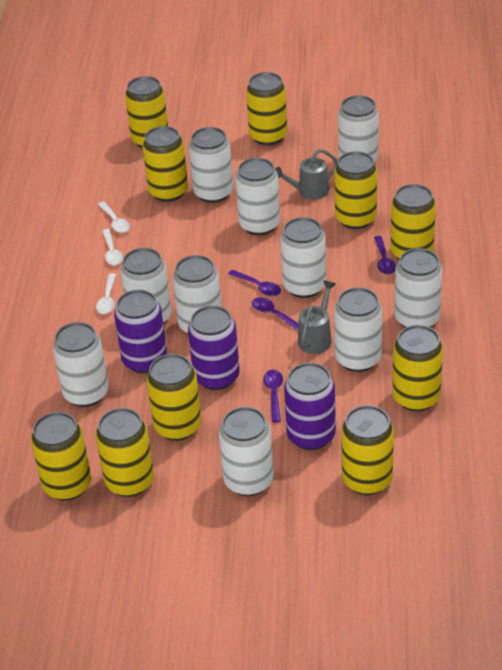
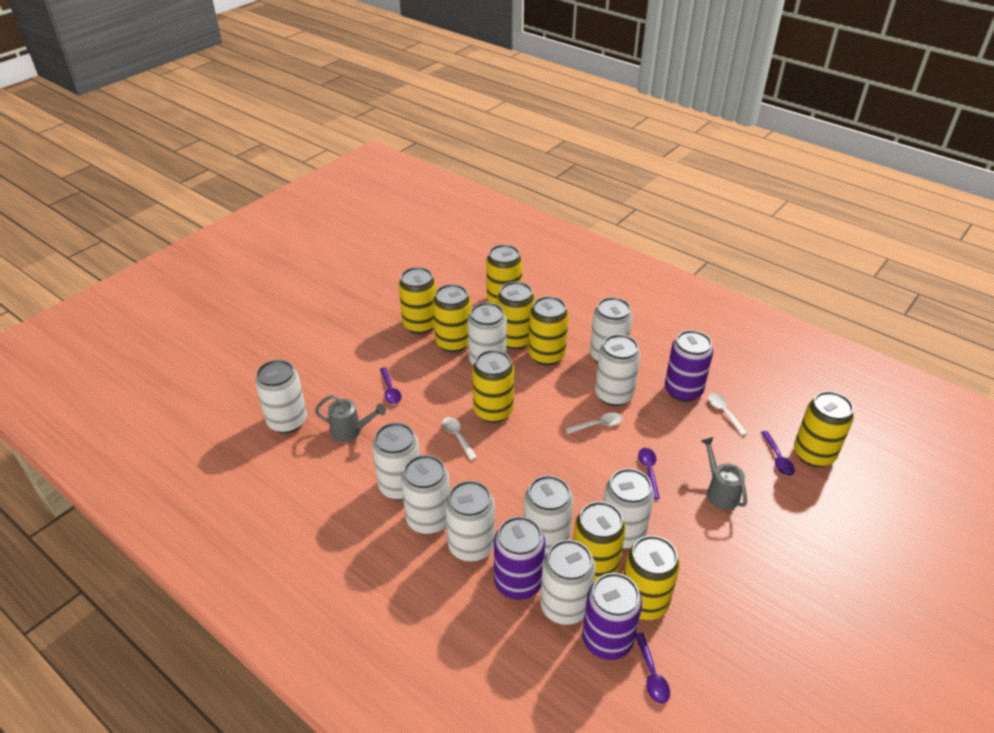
yellow can: 10 -> 9

